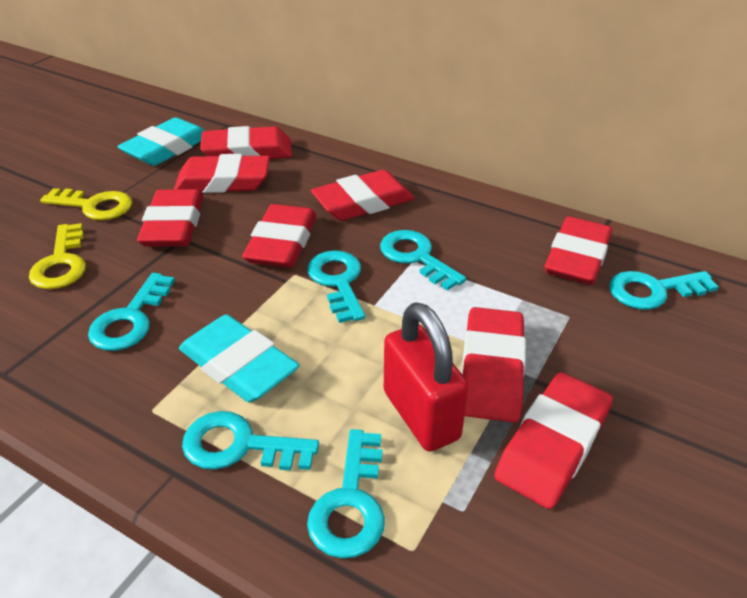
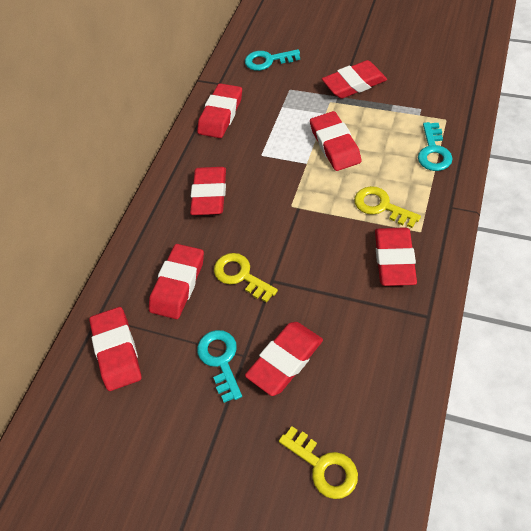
red padlock: 1 -> 0
turquoise eraser: 2 -> 0
turquoise key: 6 -> 3
yellow key: 2 -> 3

